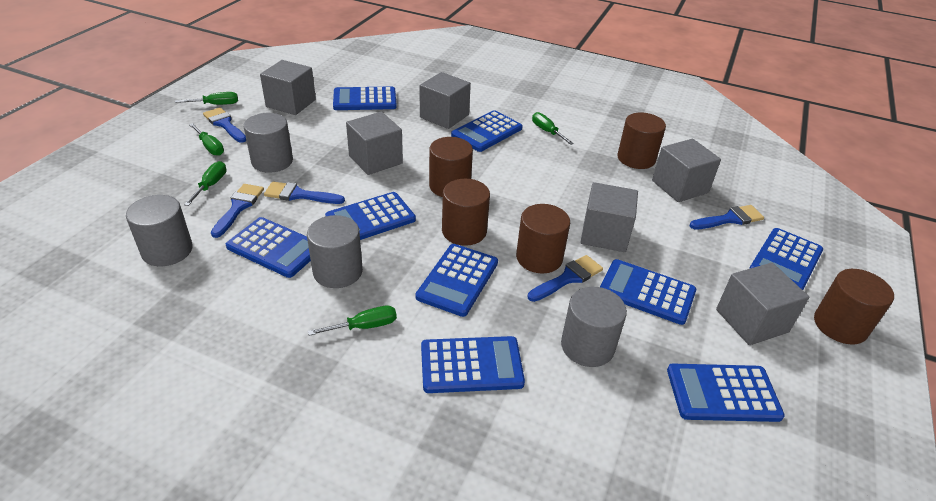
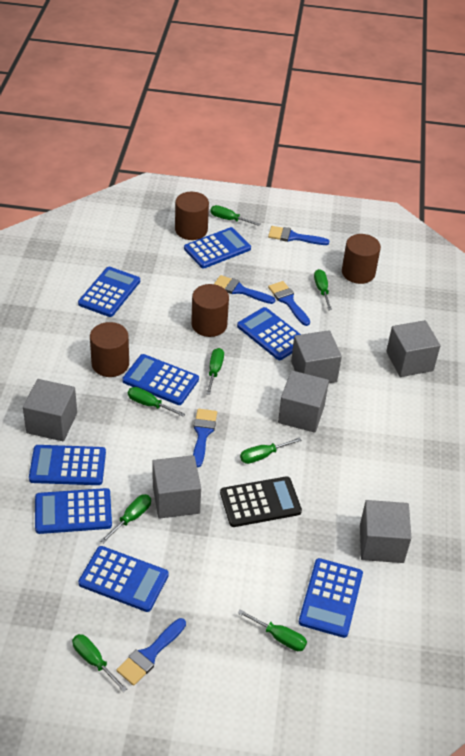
black calculator: 0 -> 1
blue calculator: 9 -> 8
brown cylinder: 5 -> 4
green screwdriver: 5 -> 8
grey cylinder: 4 -> 0

